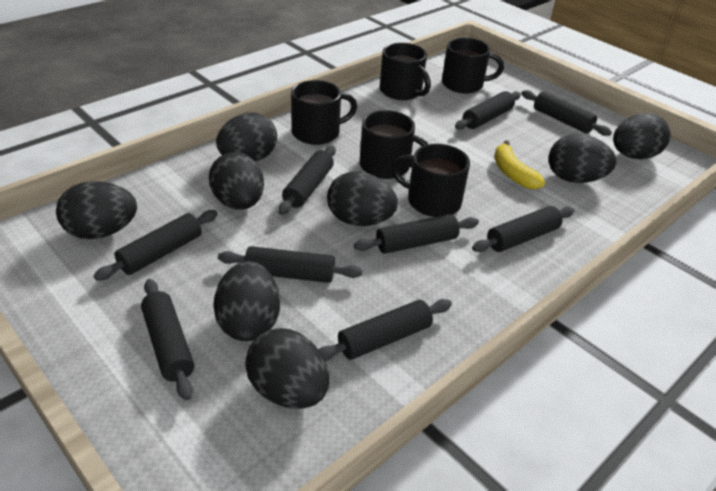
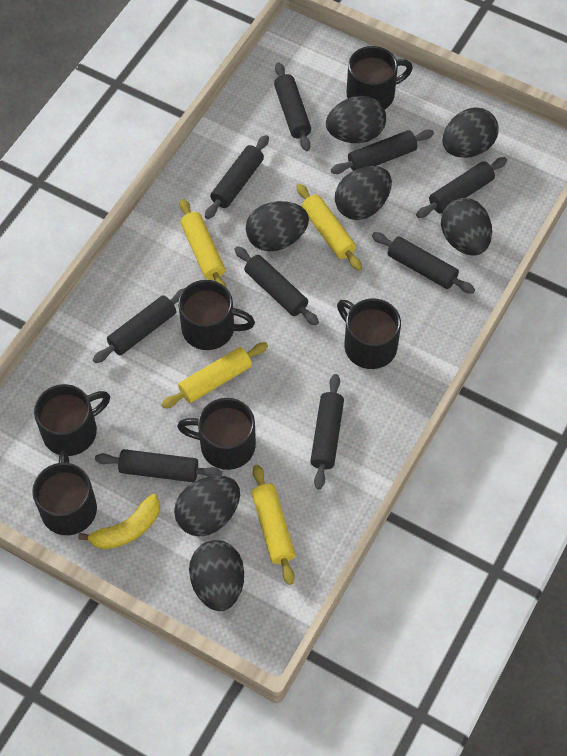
black egg: 8 -> 7
black mug: 5 -> 6
yellow rolling pin: 0 -> 4

